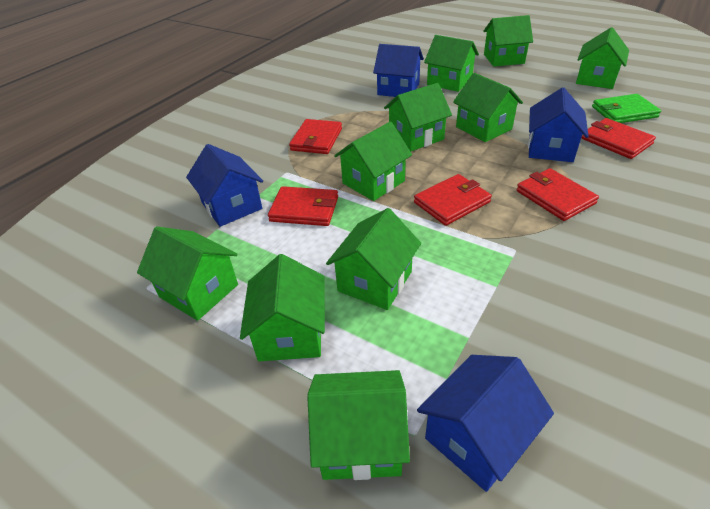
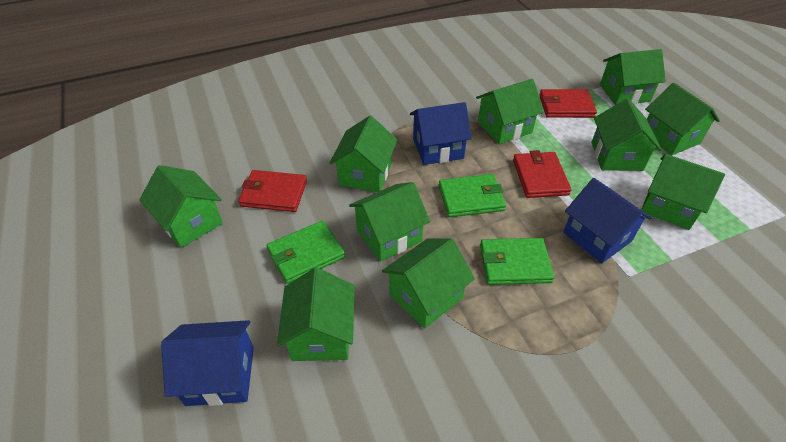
blue house: 4 -> 3
green wallet: 1 -> 3
red wallet: 5 -> 3

